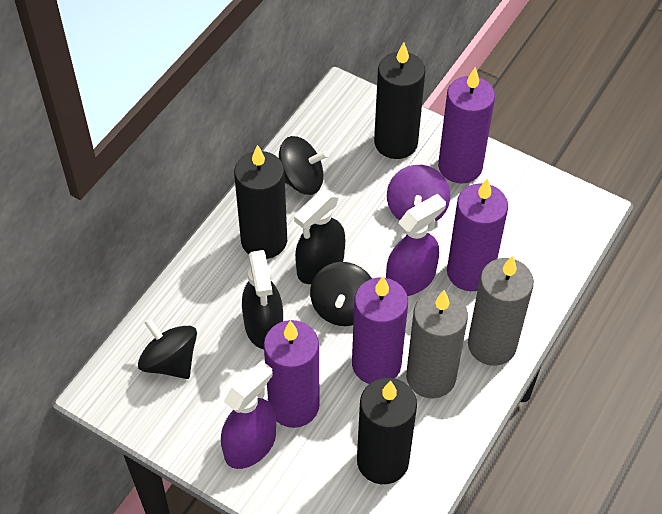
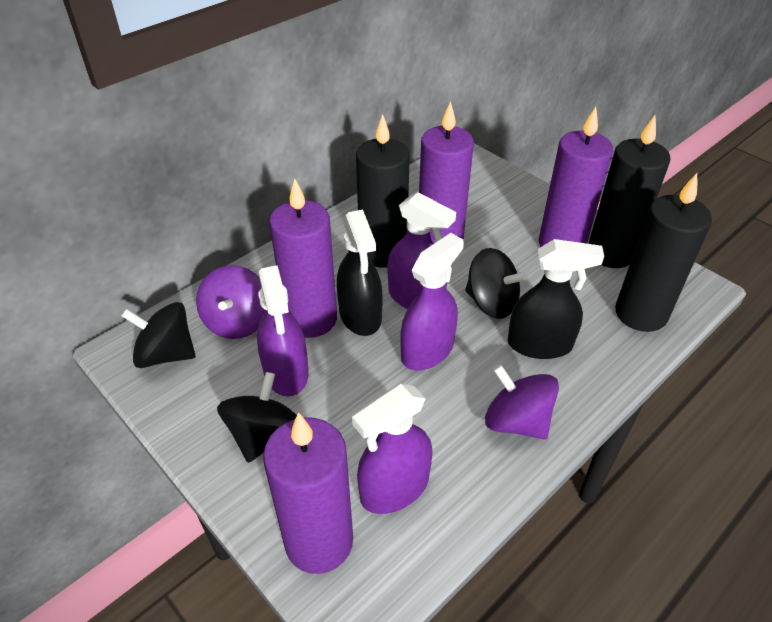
grey candle: 2 -> 0
purple spinning top: 1 -> 2
purple spray bottle: 2 -> 4

